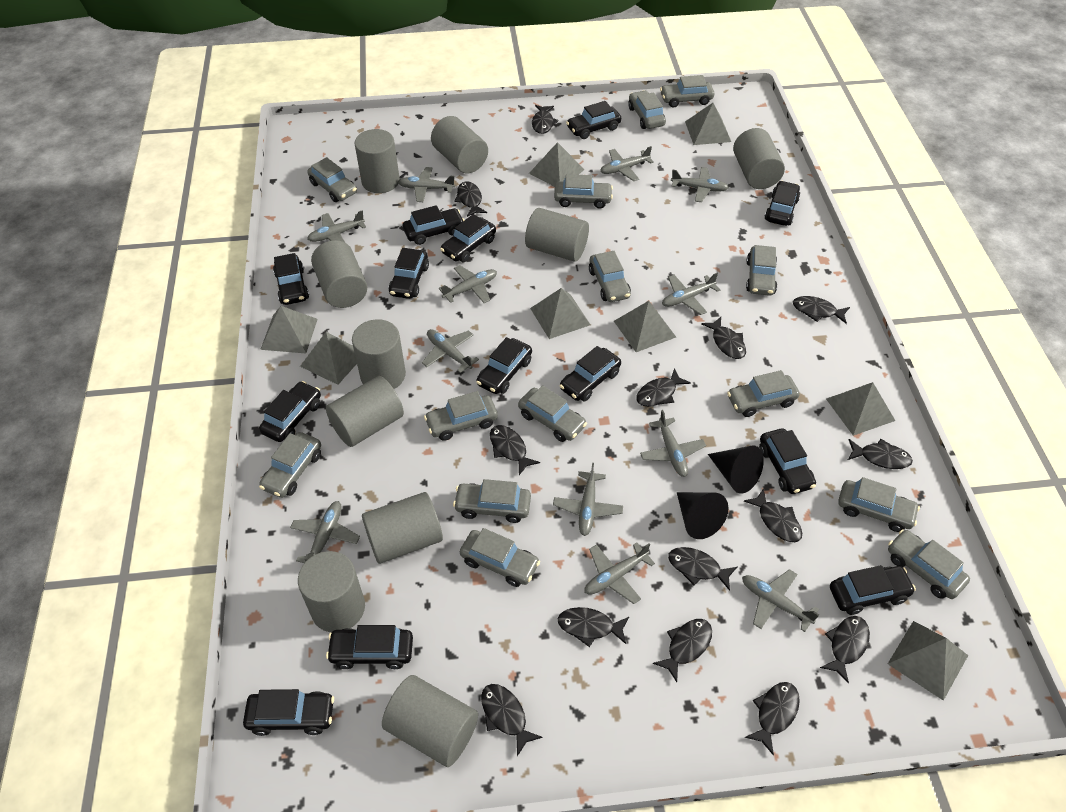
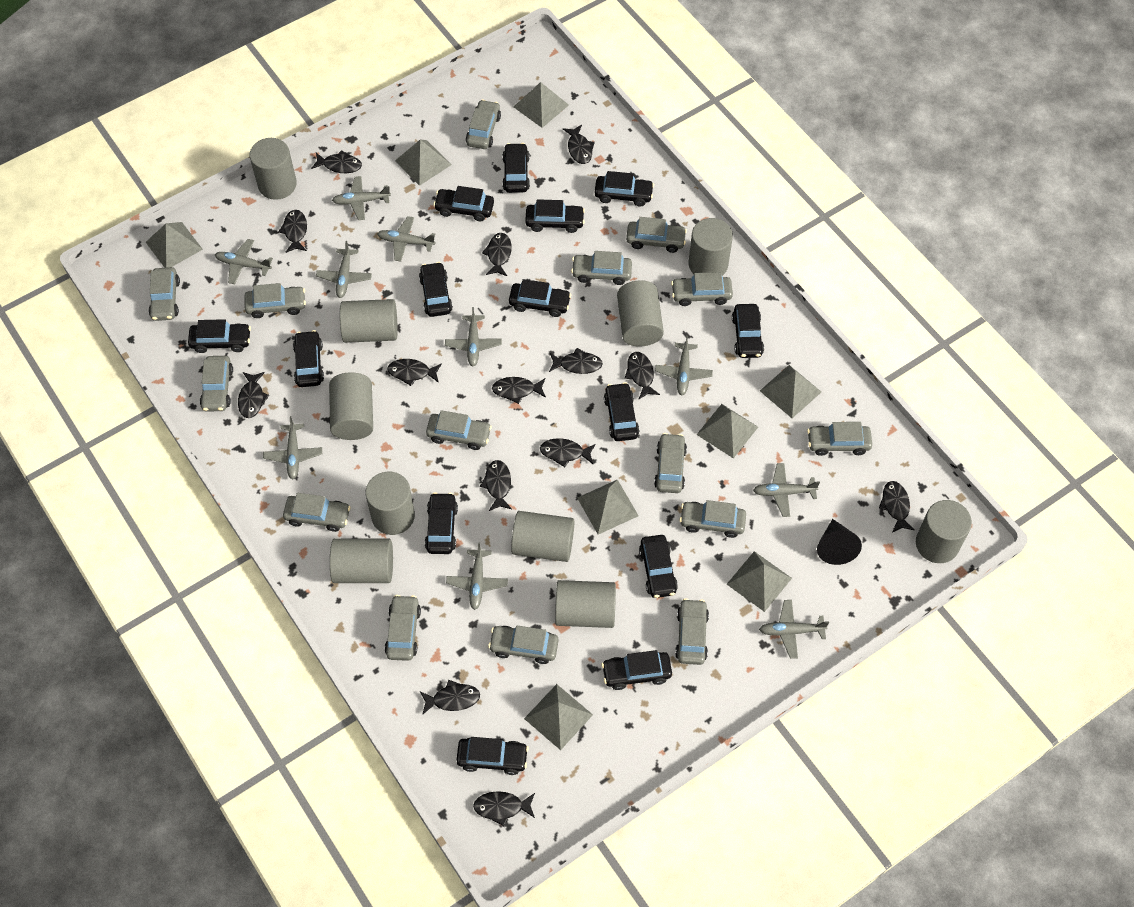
black car: 13 -> 14
black cone: 2 -> 1
grey car: 14 -> 15
grey plane: 12 -> 10

